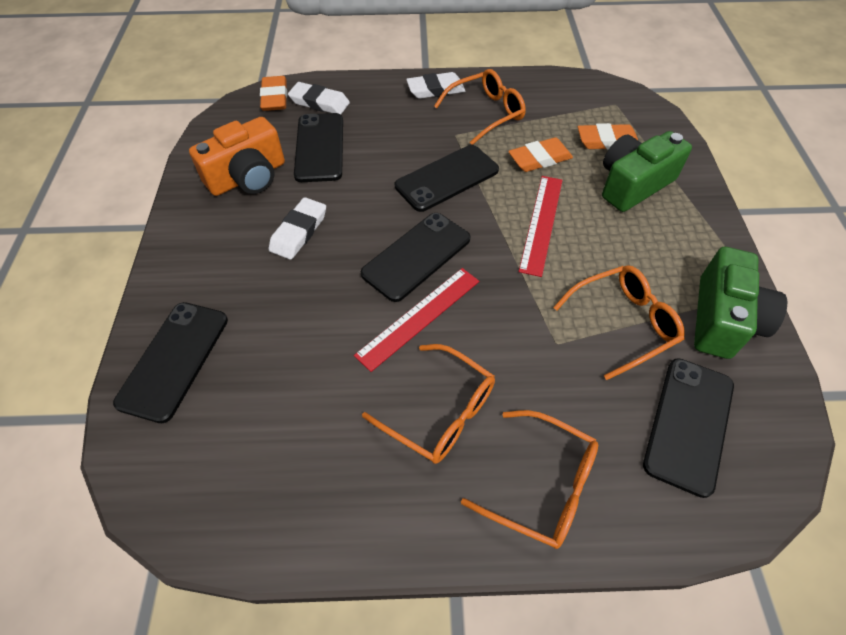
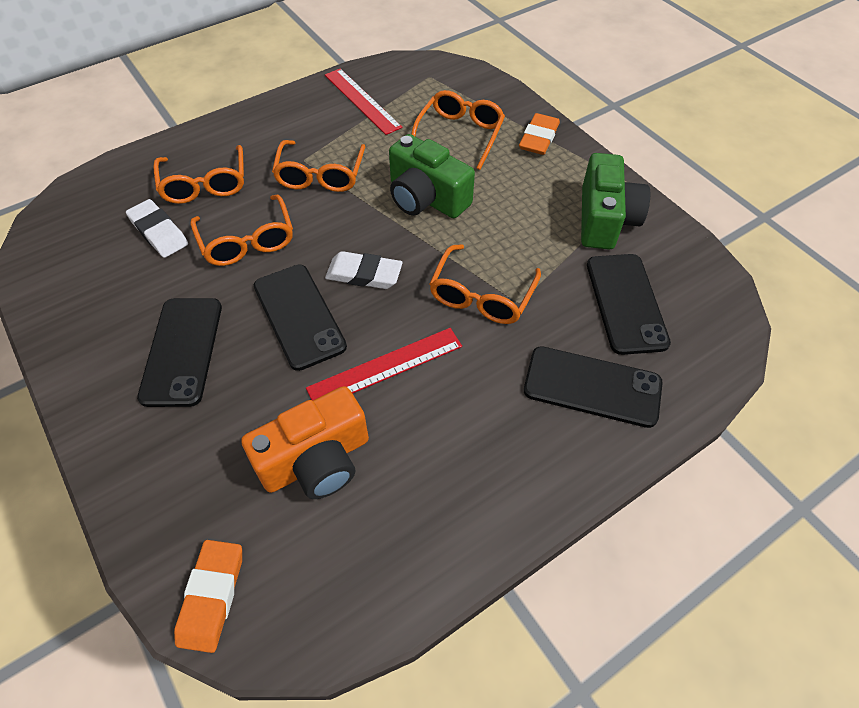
black phone: 5 -> 4
orange eraser: 3 -> 2
orange glasses: 4 -> 5
white eraser: 3 -> 2

